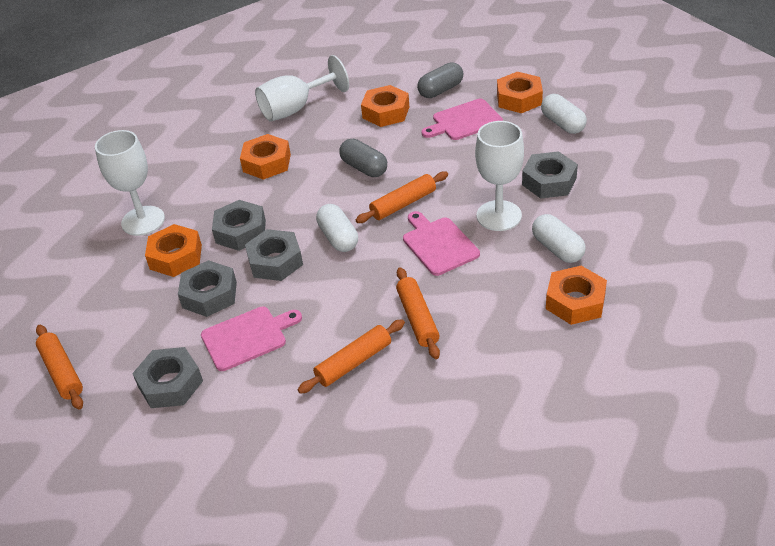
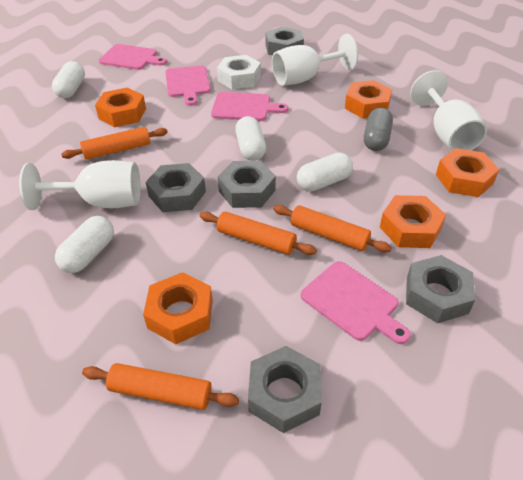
grey capsule: 2 -> 1
pink cutting board: 3 -> 4
white capsule: 3 -> 4
white nut: 0 -> 1

